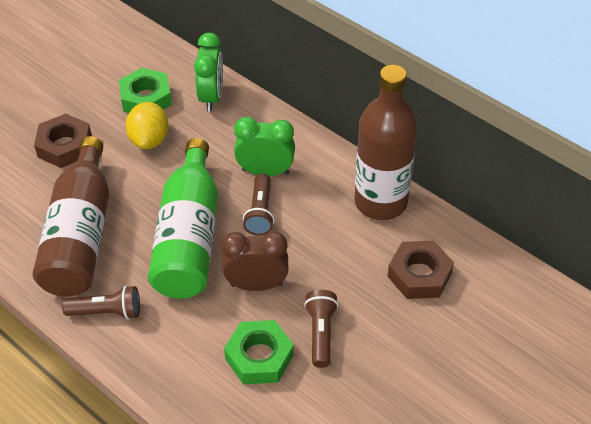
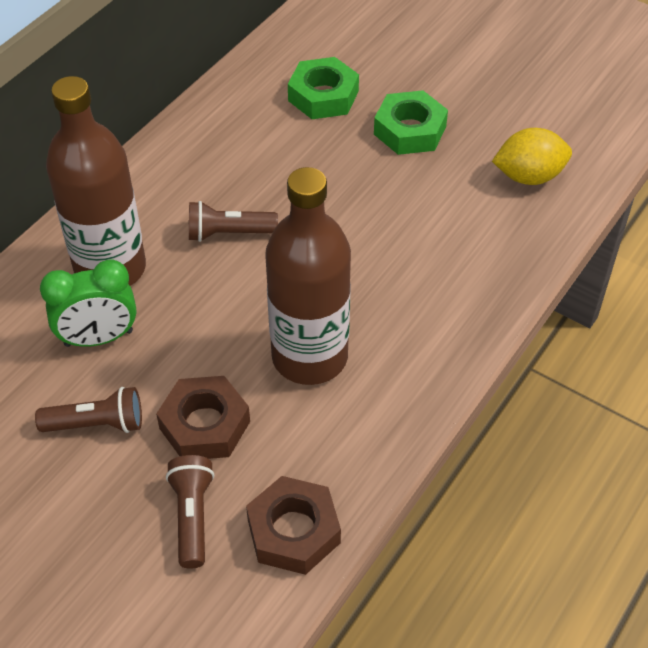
brown clock: 1 -> 0
green bottle: 1 -> 0
green clock: 2 -> 1

